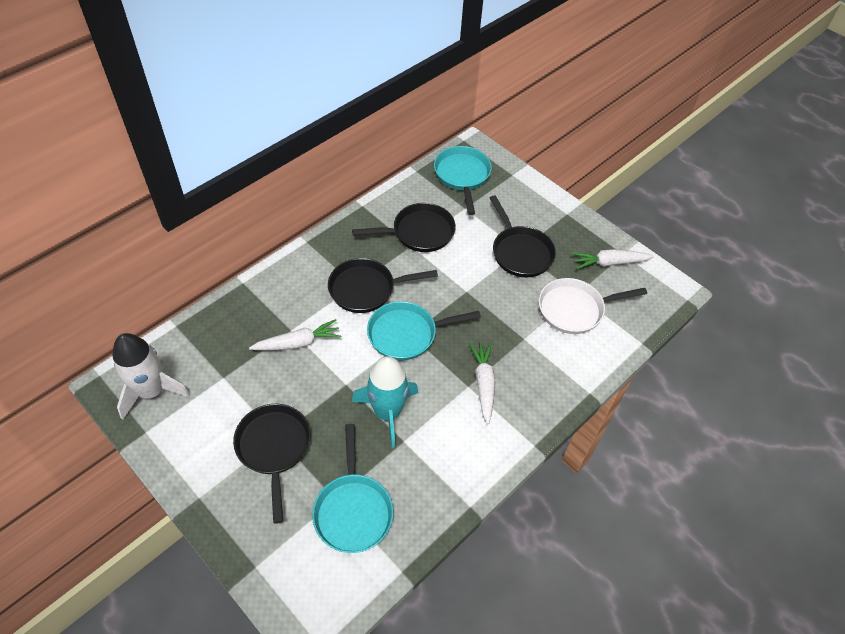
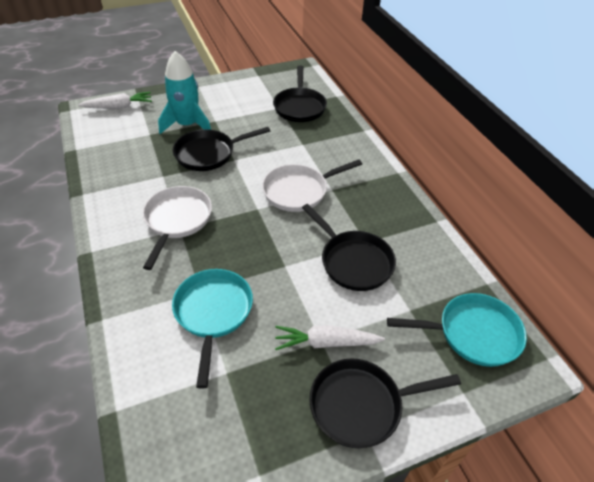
turquoise pan: 3 -> 2
white carrot: 3 -> 2
white pan: 1 -> 2
white rocket: 1 -> 0

